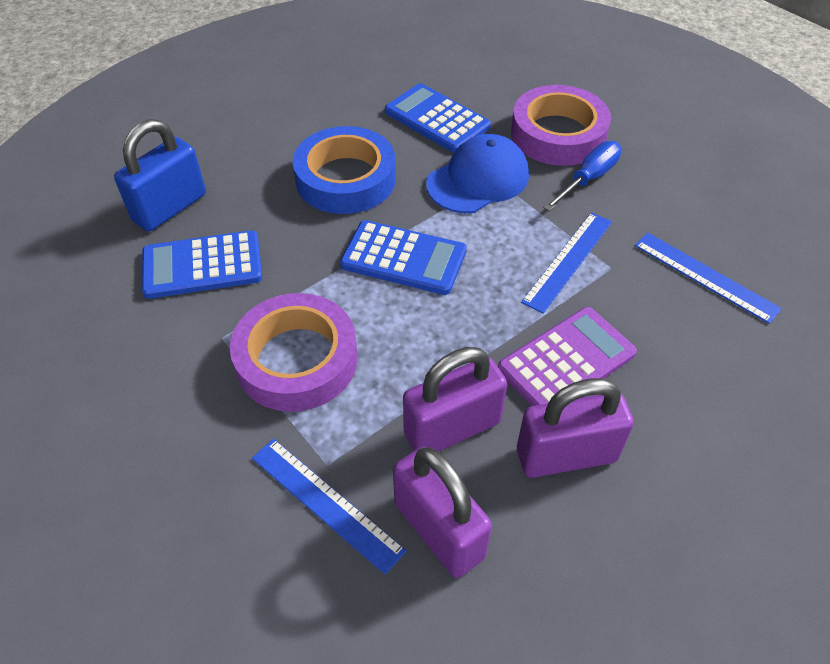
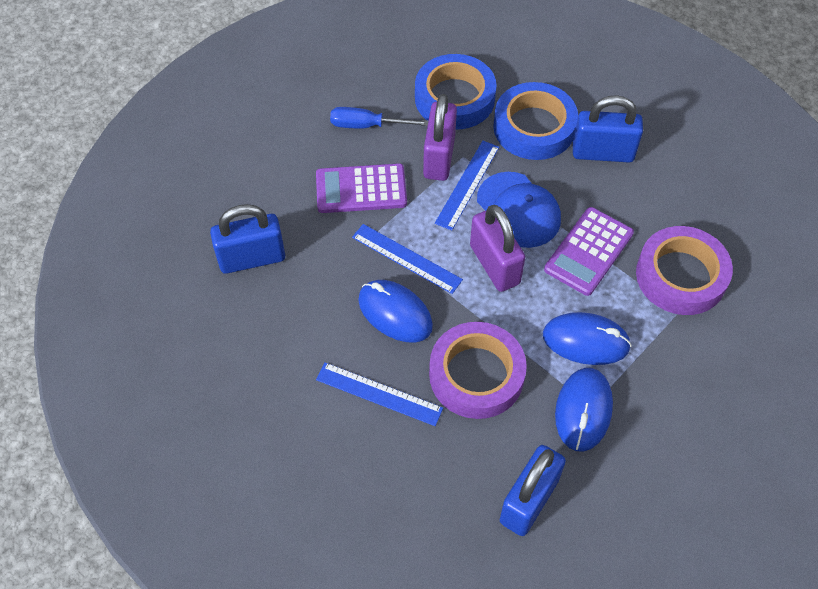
blue calculator: 3 -> 0
blue mouse: 0 -> 3
blue padlock: 1 -> 3
blue tape: 1 -> 2
purple calculator: 1 -> 2
purple padlock: 3 -> 2

